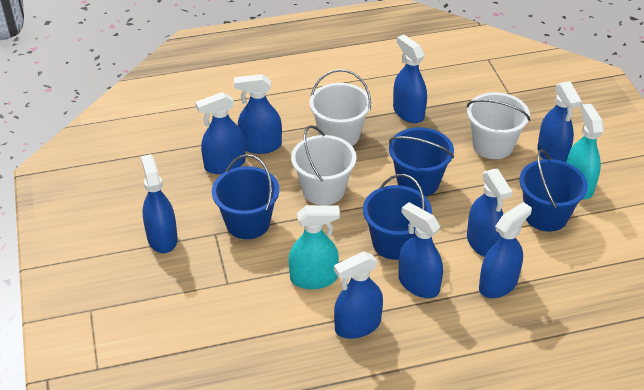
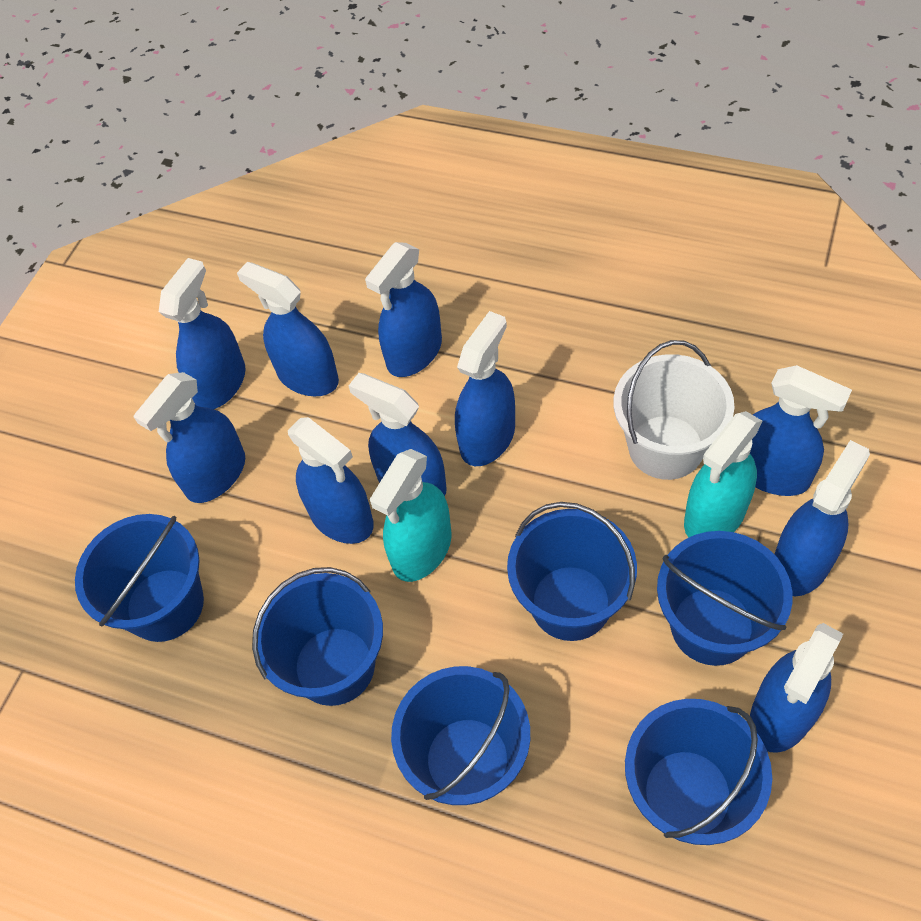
blue bucket: 4 -> 6
blue spray bottle: 9 -> 10
white bucket: 3 -> 1

